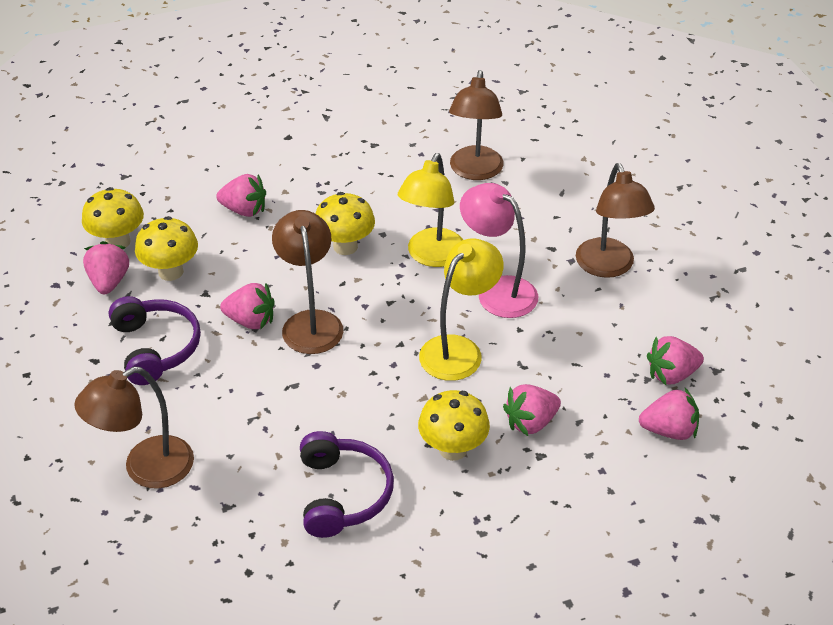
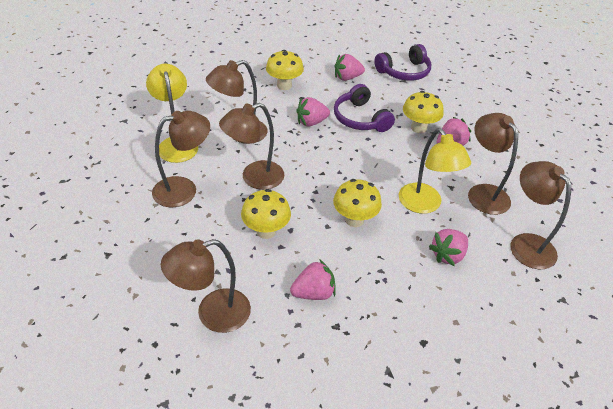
brown lamp: 4 -> 6
pink lamp: 1 -> 0
pink strawberry: 6 -> 5

